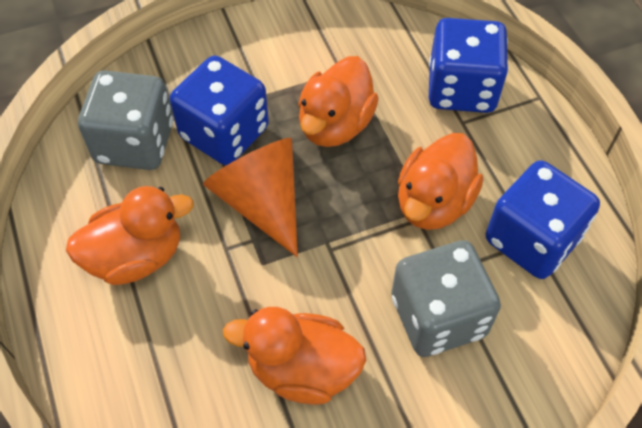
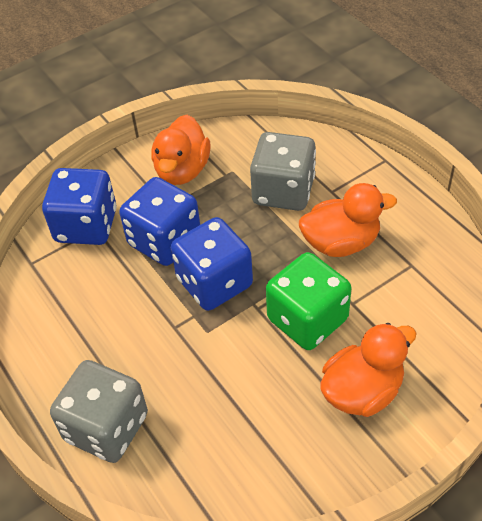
green dice: 0 -> 1
orange cone: 1 -> 0
orange duck: 4 -> 3

